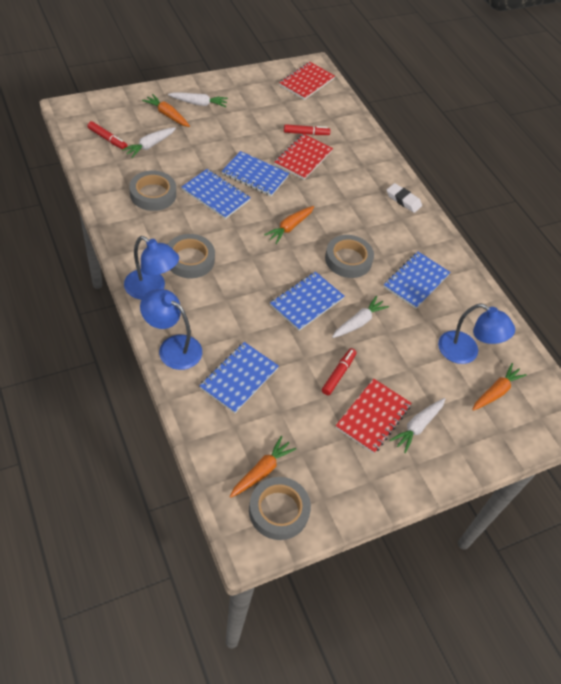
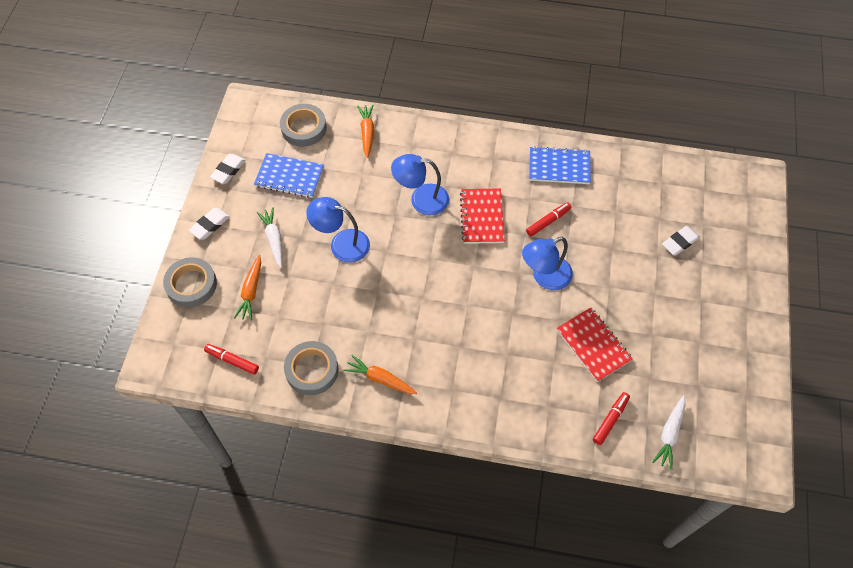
blue notebook: 5 -> 2
grey tape: 4 -> 3
orange carrot: 4 -> 3
red notebook: 3 -> 2
white carrot: 4 -> 2
white eraser: 1 -> 3

